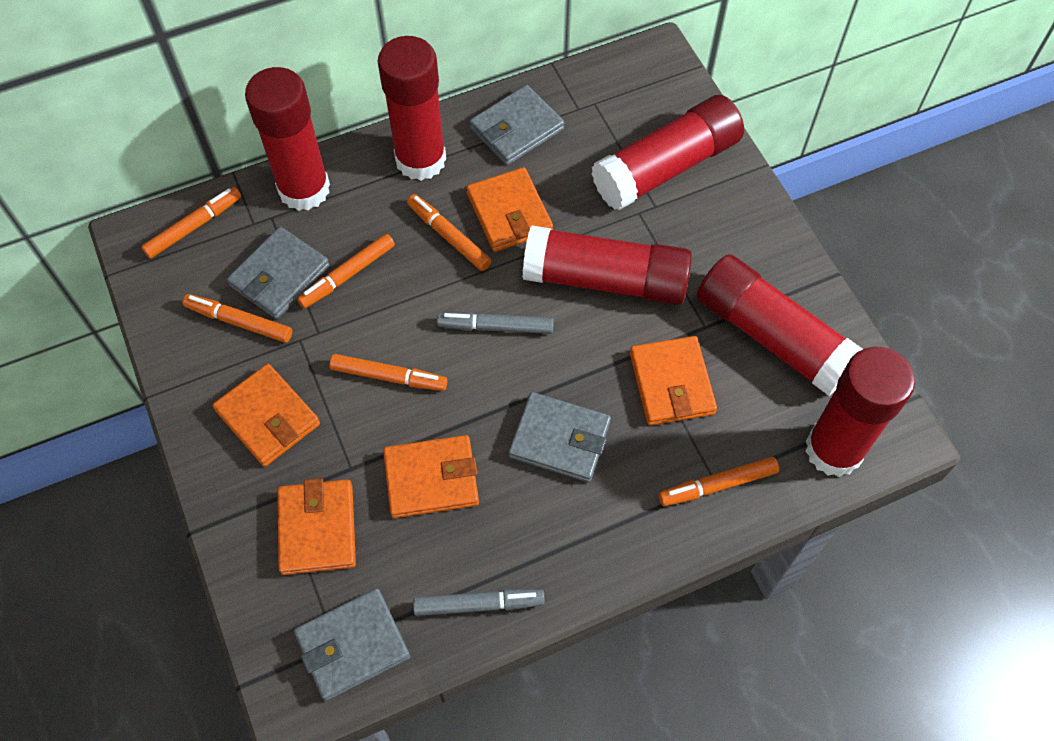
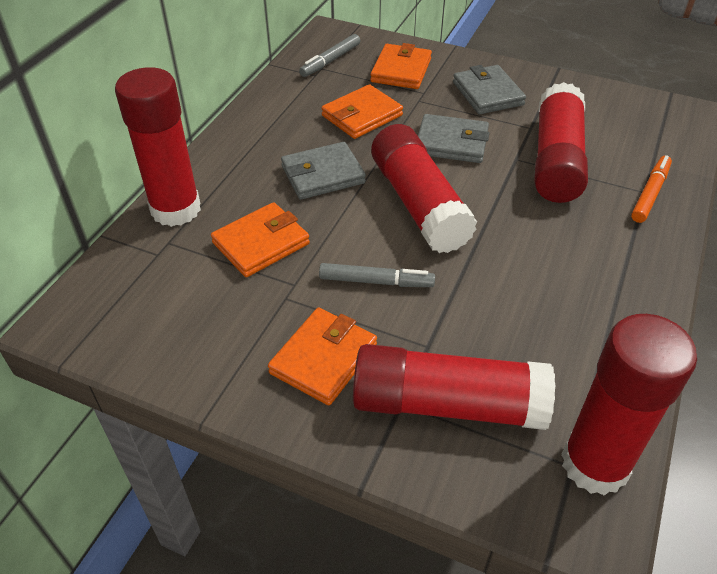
grey wallet: 4 -> 3
orange marker: 6 -> 1
orange wallet: 5 -> 4
red glue stick: 6 -> 5

